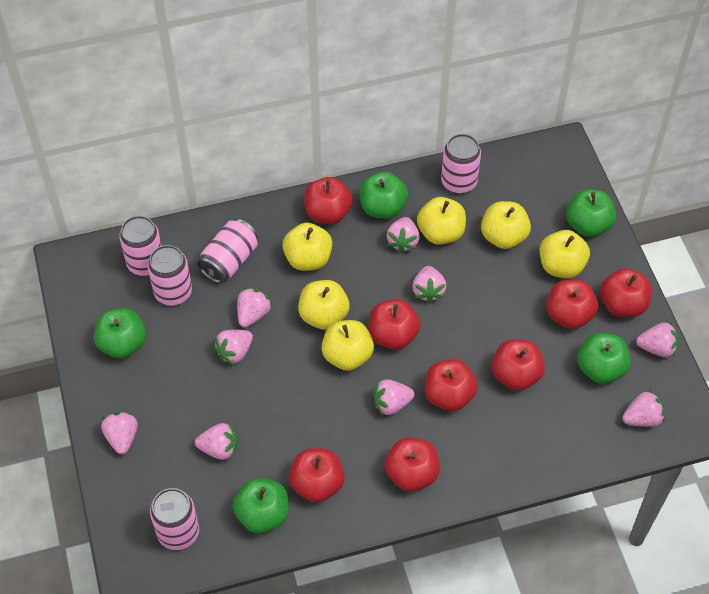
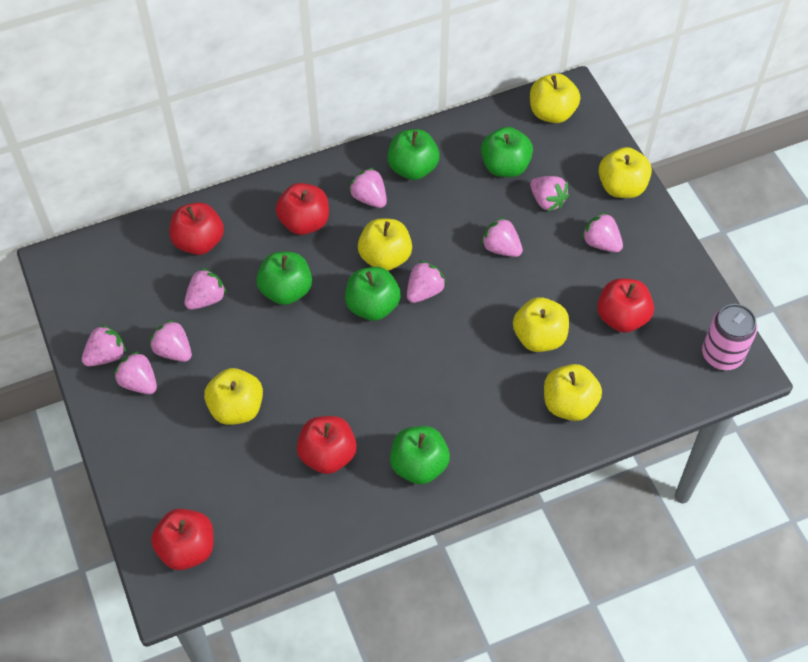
pink can: 5 -> 1
red apple: 8 -> 5

